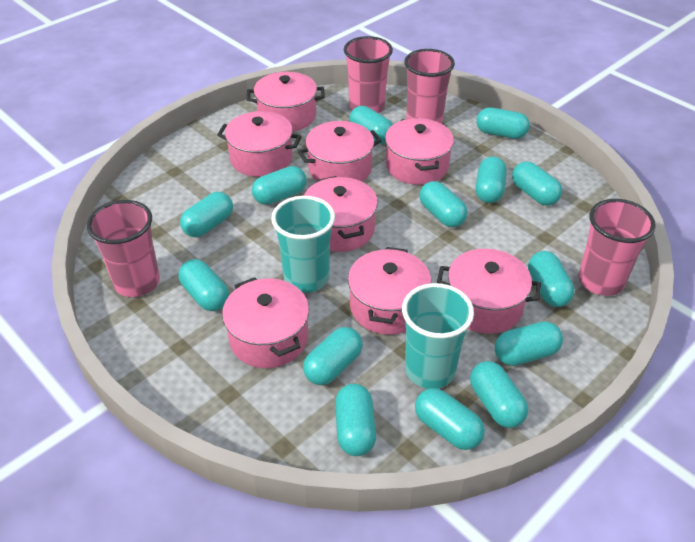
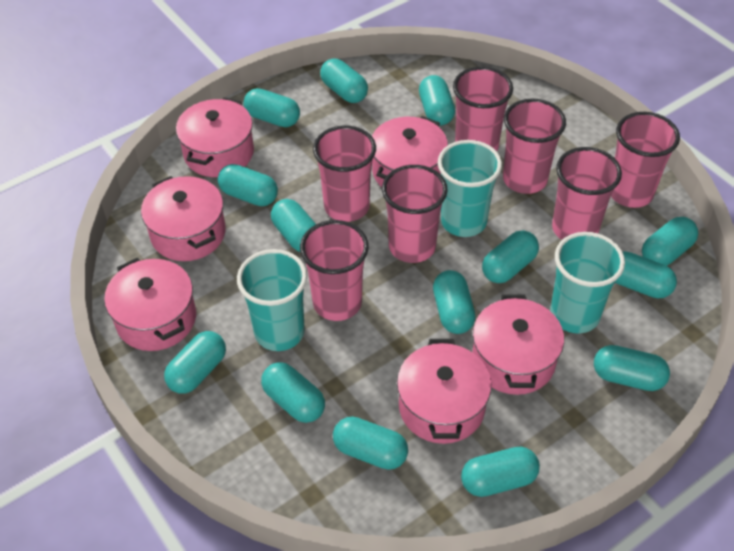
pink cup: 4 -> 7
pink pot: 8 -> 6
turquoise cup: 2 -> 3

